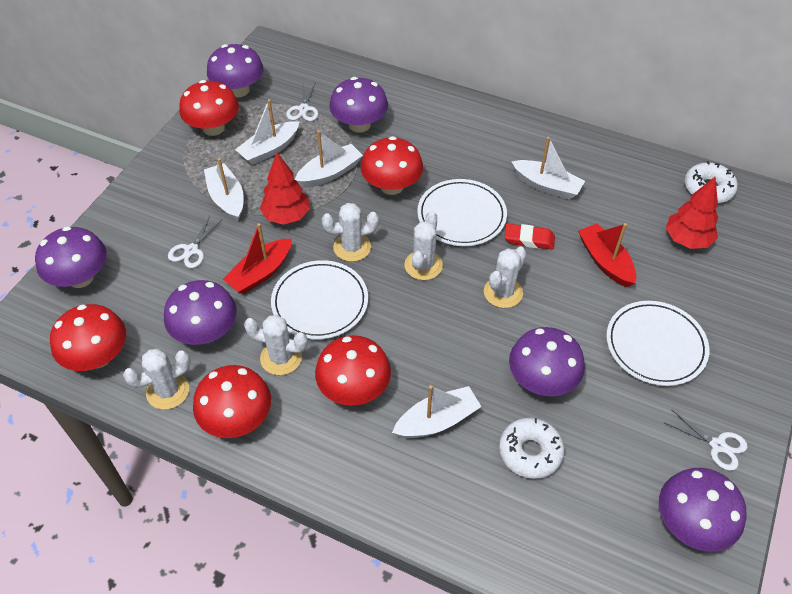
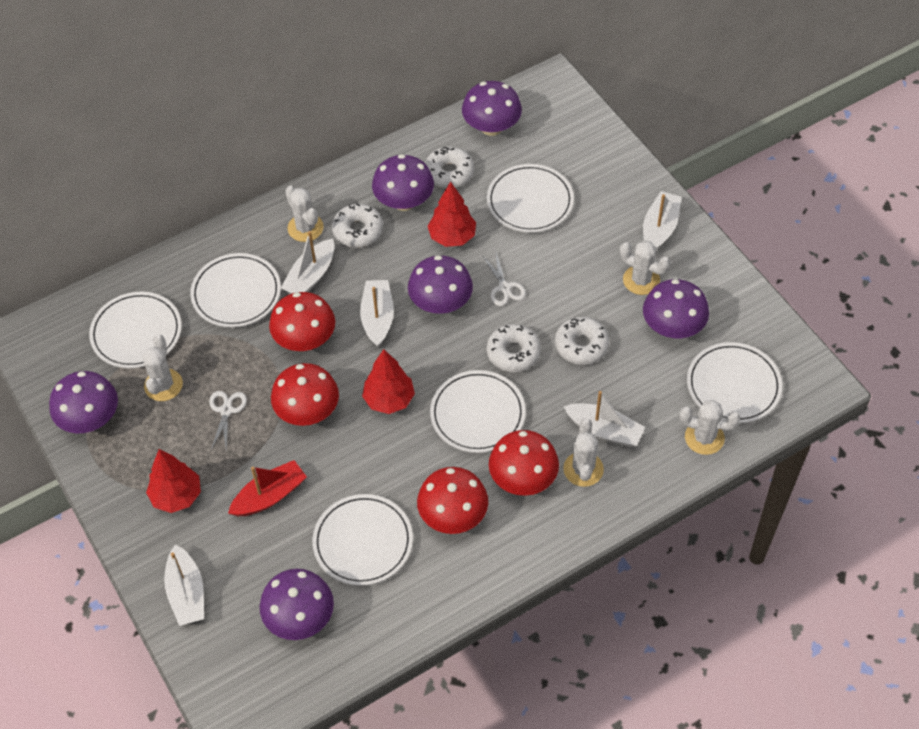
red boat: 2 -> 1
red eraser: 1 -> 0
red mushroom: 5 -> 4
red tree: 2 -> 3
white donut: 2 -> 4
white plate: 3 -> 6
white scissors: 3 -> 2

